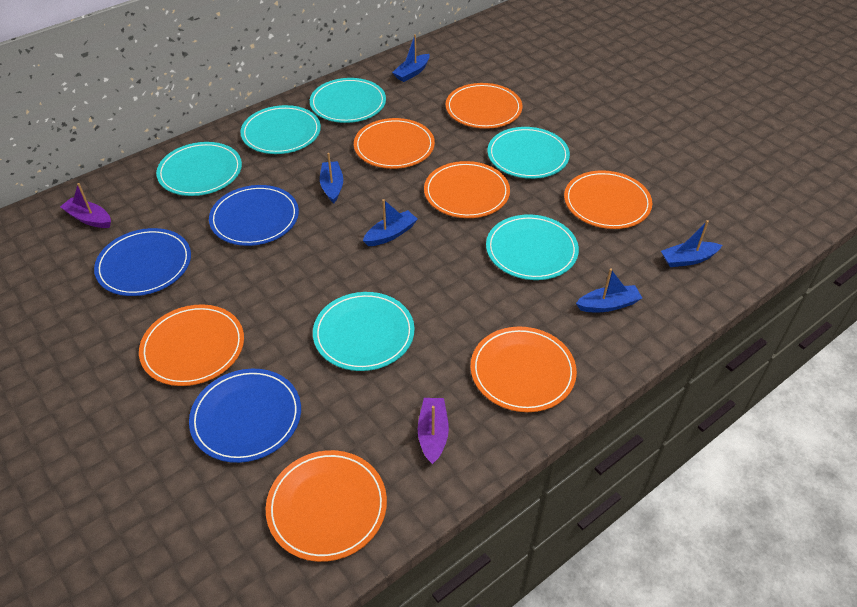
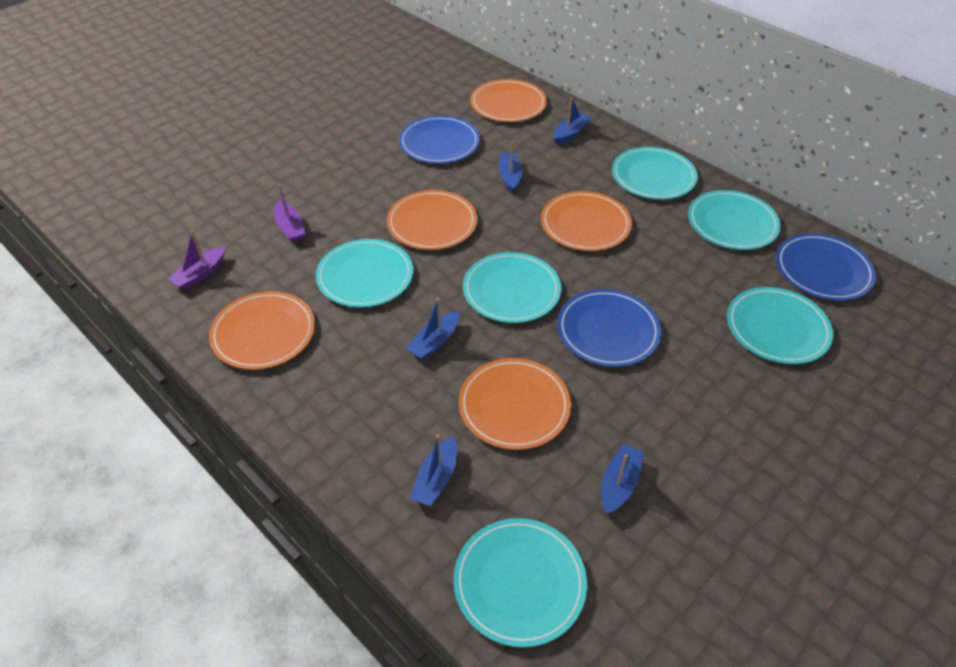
orange plate: 7 -> 5

